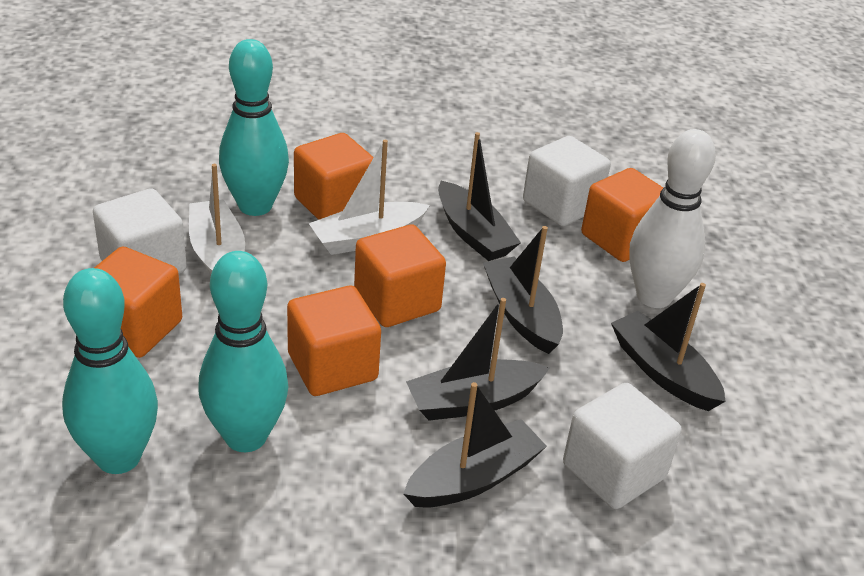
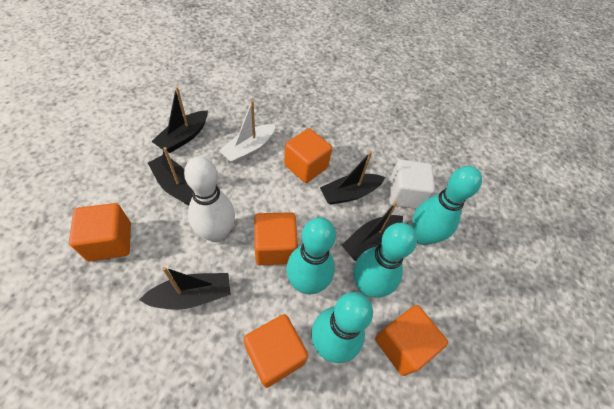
turquoise bowling pin: 3 -> 4
white boat: 2 -> 1
white cube: 3 -> 1

